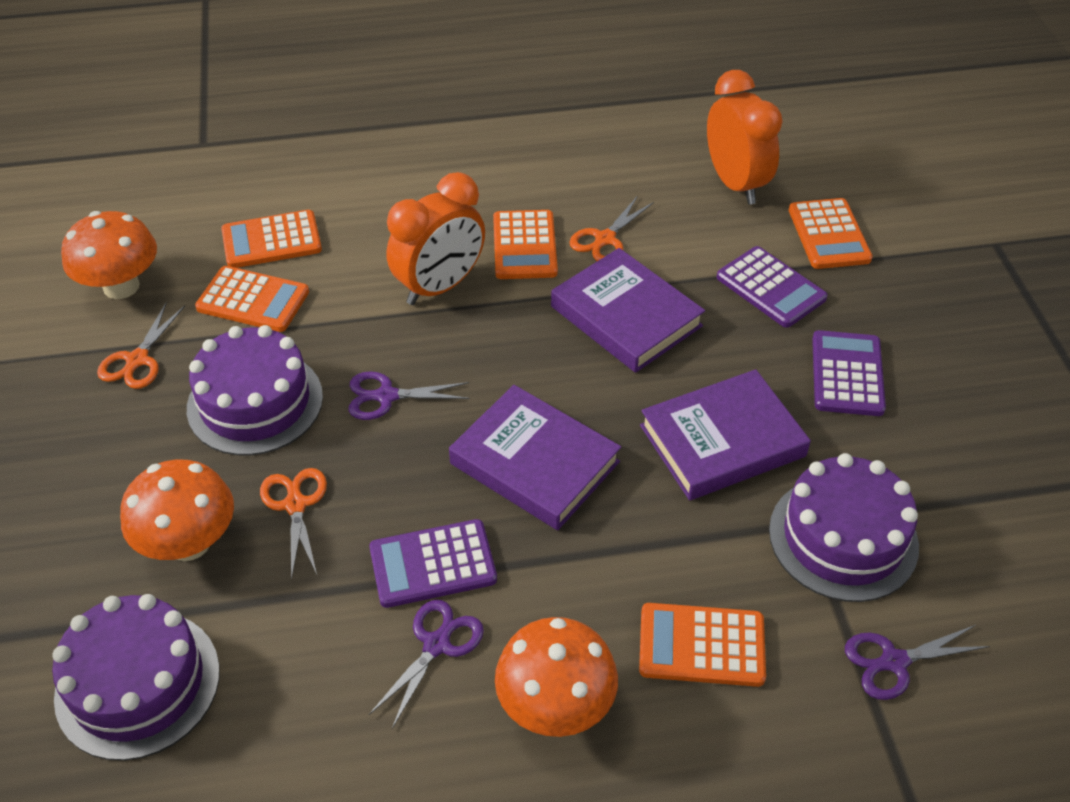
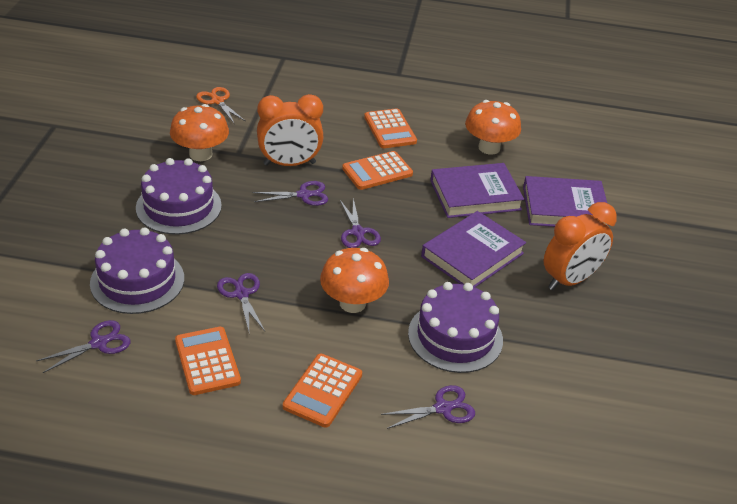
orange calculator: 5 -> 4
orange scissors: 3 -> 1
purple calculator: 3 -> 0
purple scissors: 3 -> 5

